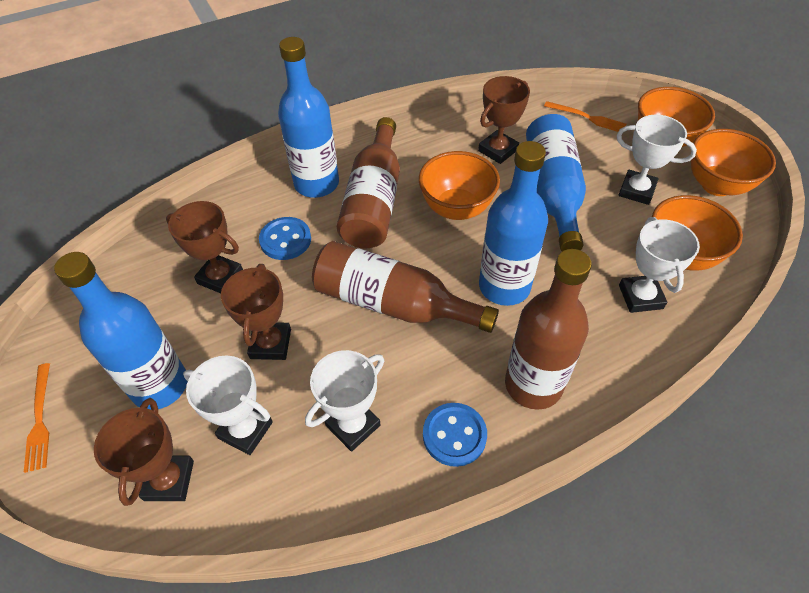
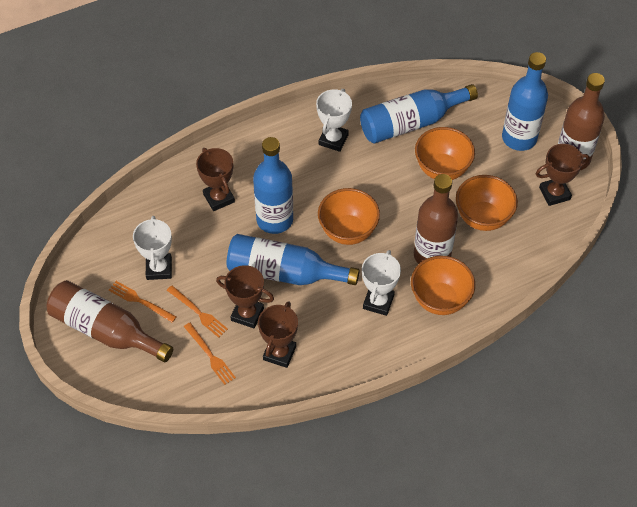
blue button: 2 -> 0
orange fork: 2 -> 3
white trophy: 4 -> 3

